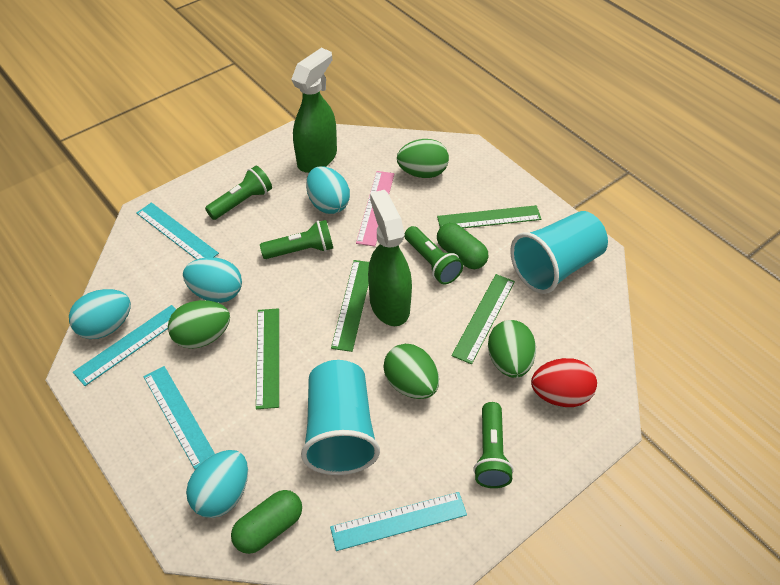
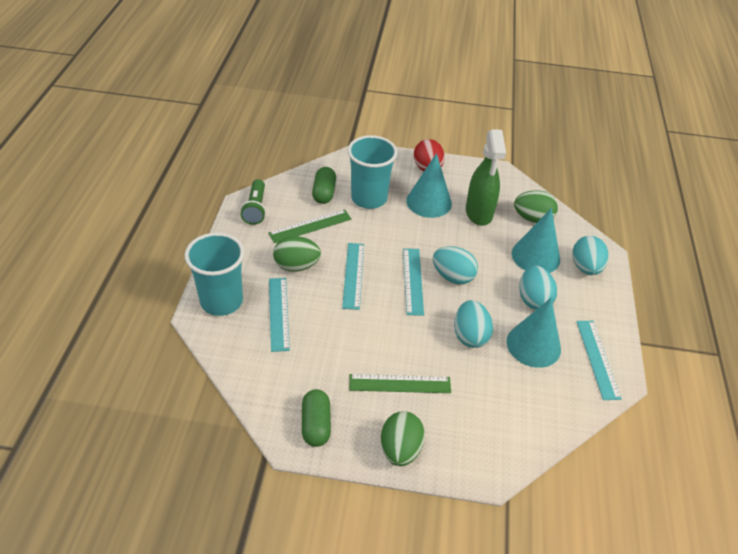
green egg: 4 -> 3
green flashlight: 4 -> 1
green ruler: 4 -> 2
green spray bottle: 2 -> 1
pink ruler: 1 -> 0
turquoise cone: 0 -> 3

